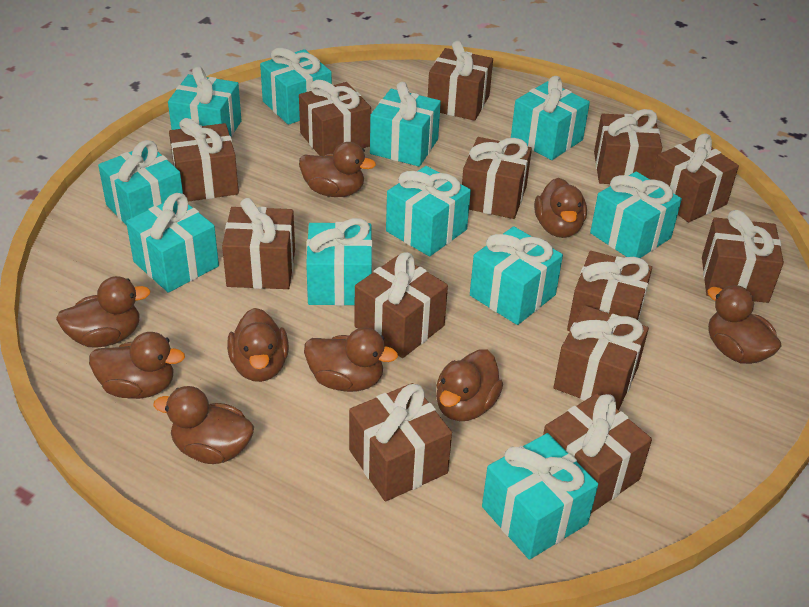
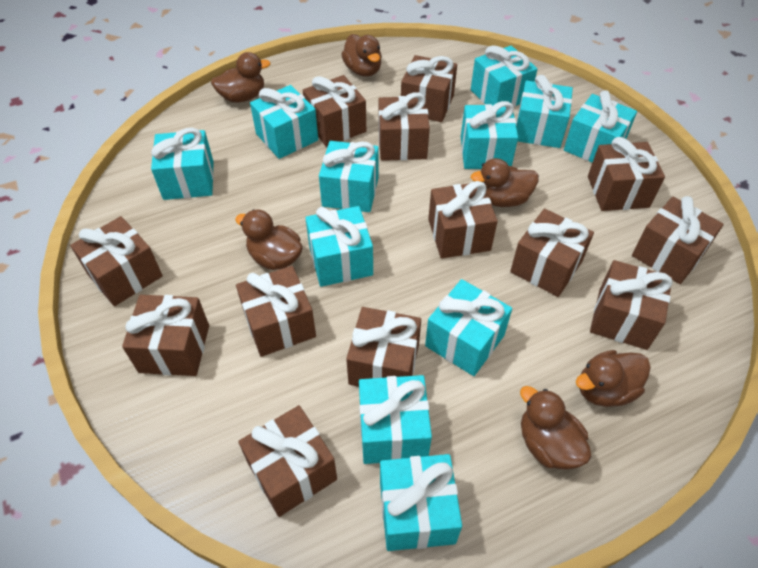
brown duck: 9 -> 6

